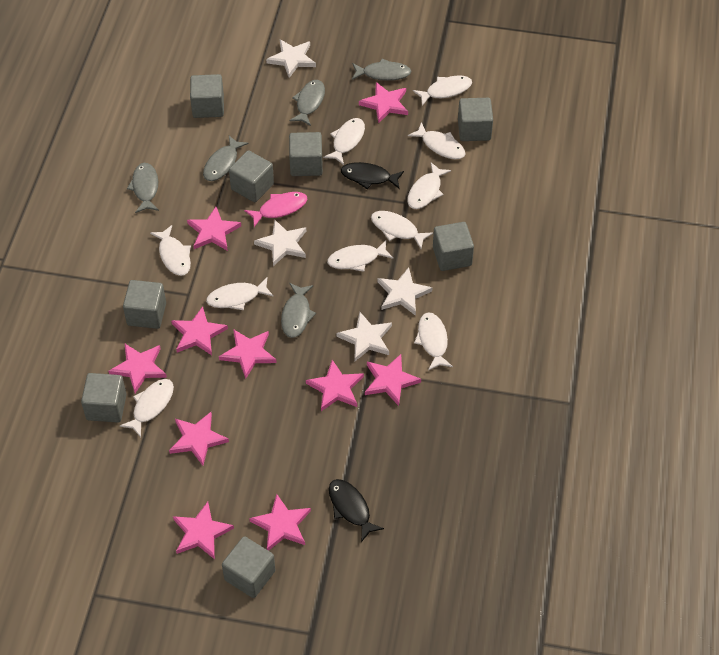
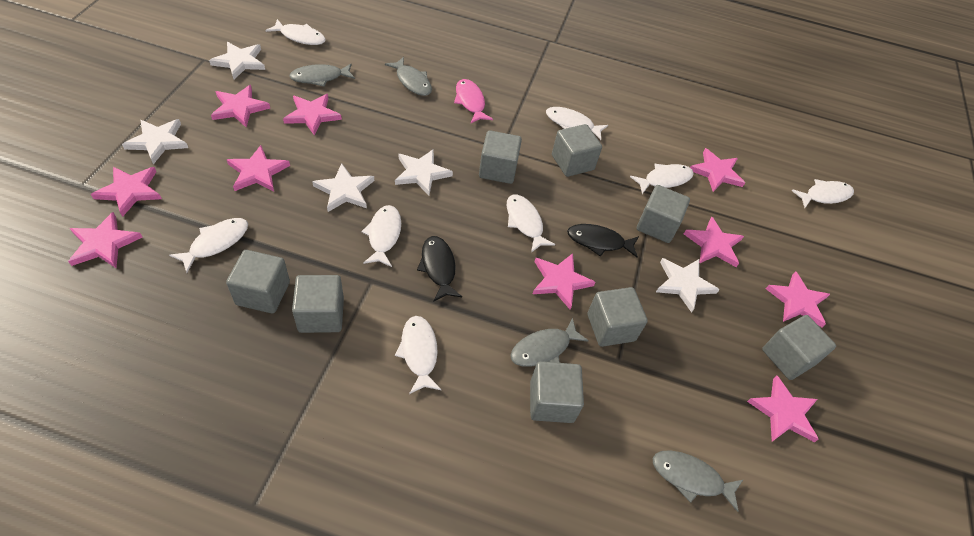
grey fish: 5 -> 4
white fish: 10 -> 8
white star: 4 -> 5

